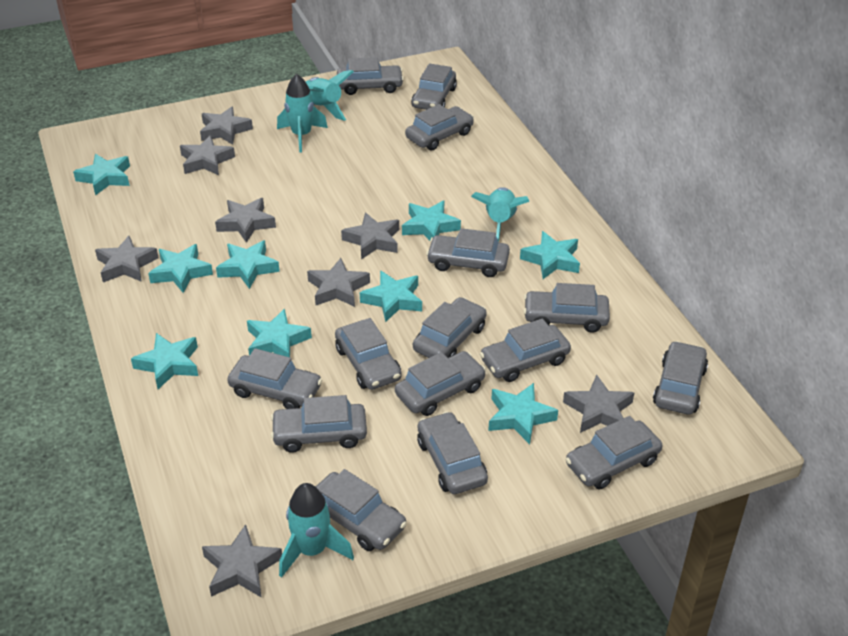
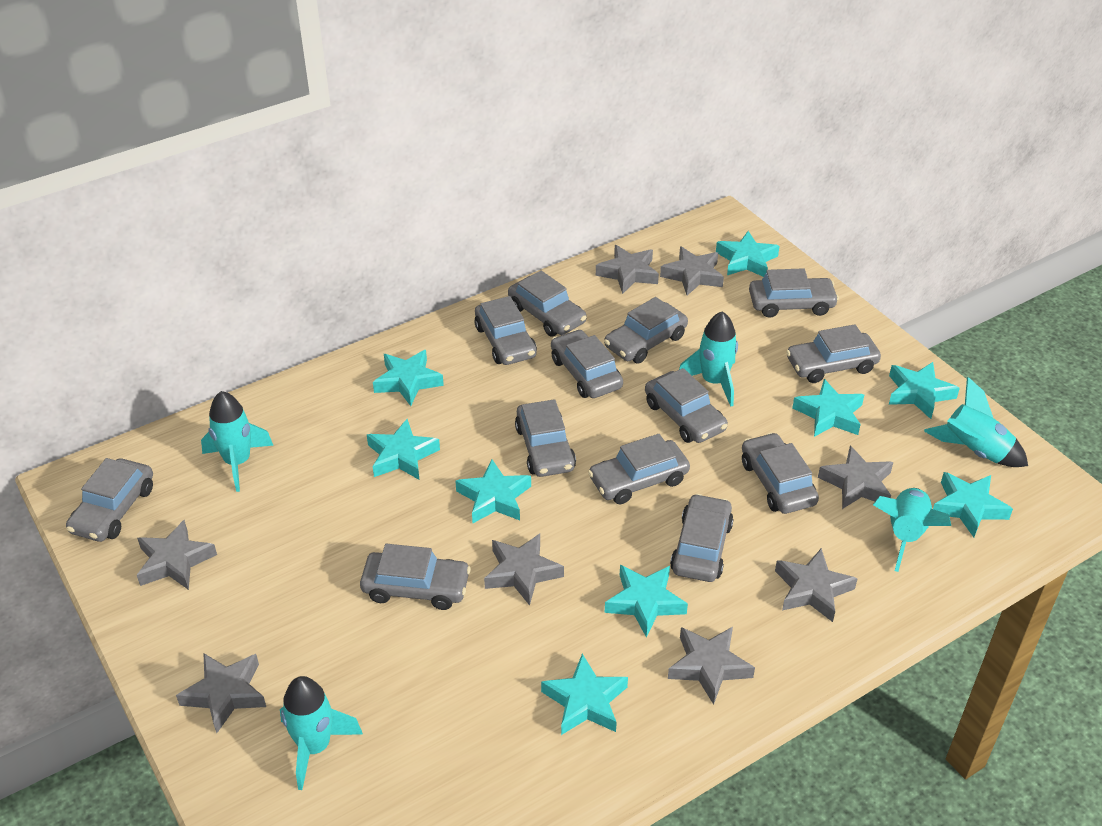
grey car: 15 -> 13
turquoise rocket: 4 -> 5

